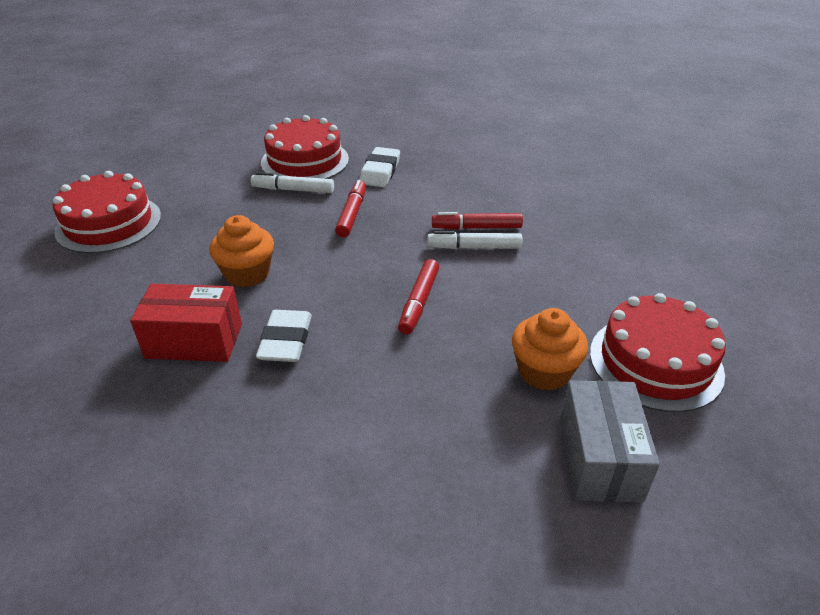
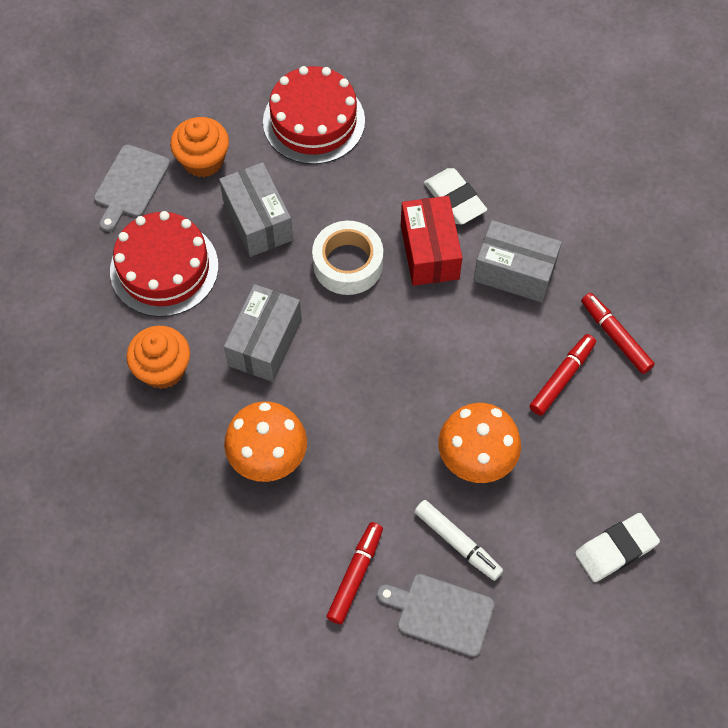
grey box: 1 -> 3
grey cutting board: 0 -> 2
orange mushroom: 0 -> 2
red cake: 3 -> 2
white marker: 2 -> 1
white tape: 0 -> 1

